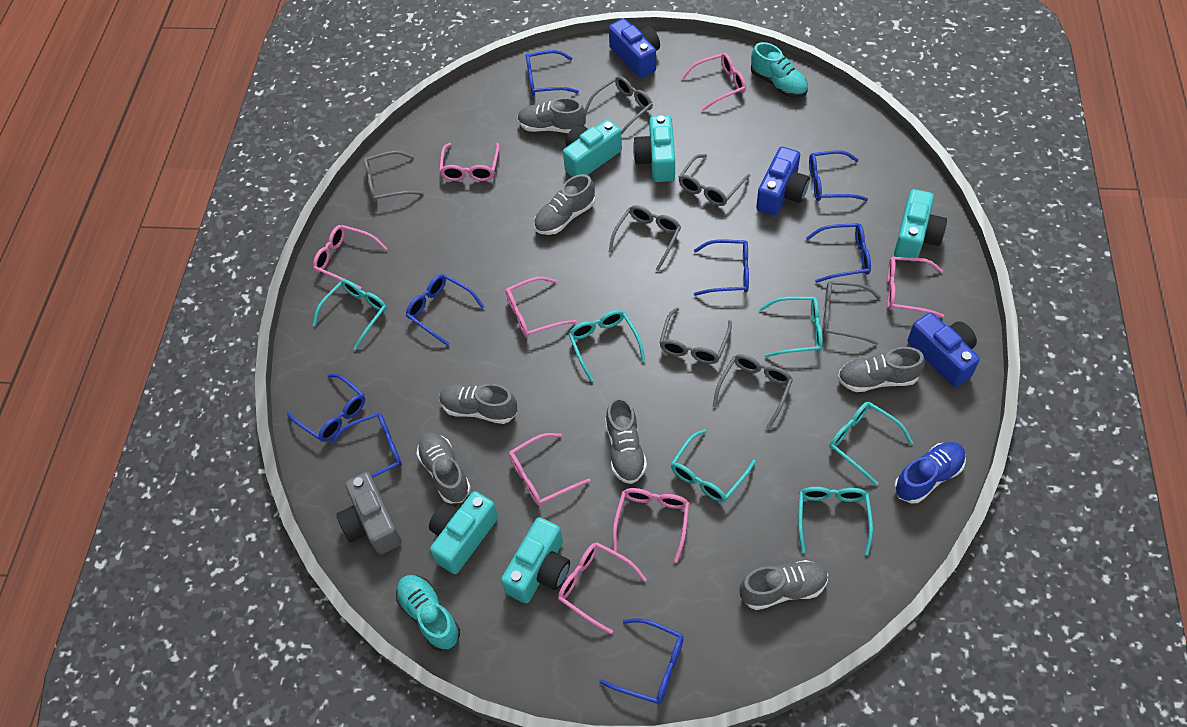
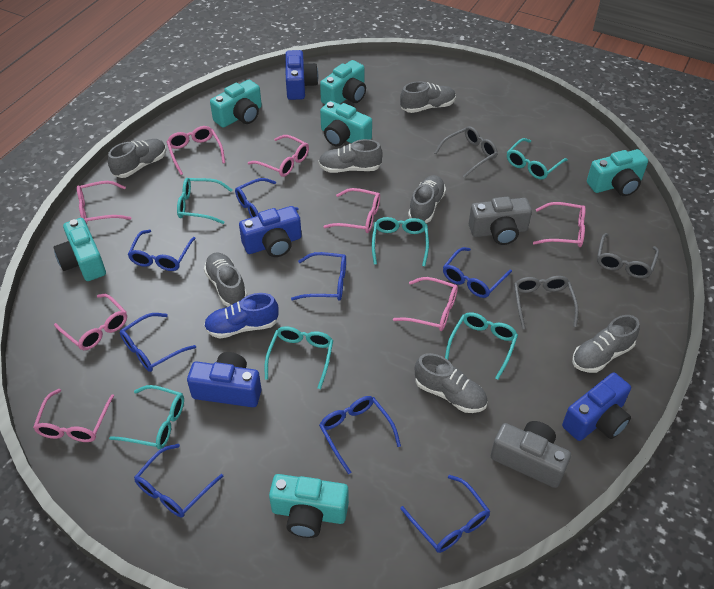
blue camera: 3 -> 4
grey camera: 1 -> 2
grey glasses: 7 -> 3
turquoise camera: 5 -> 6
turquoise shoe: 2 -> 0

